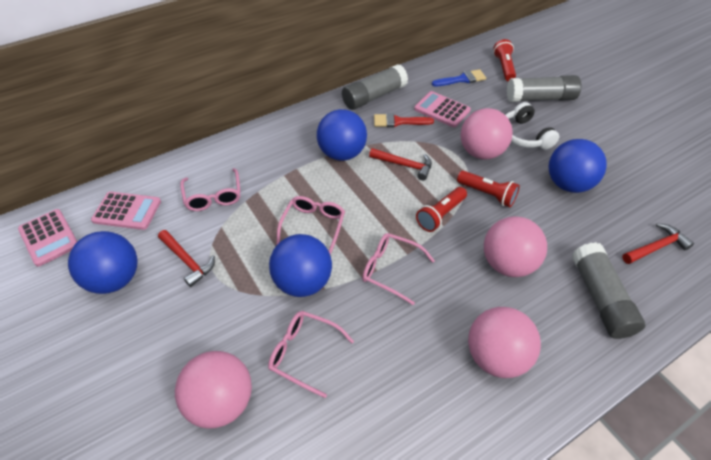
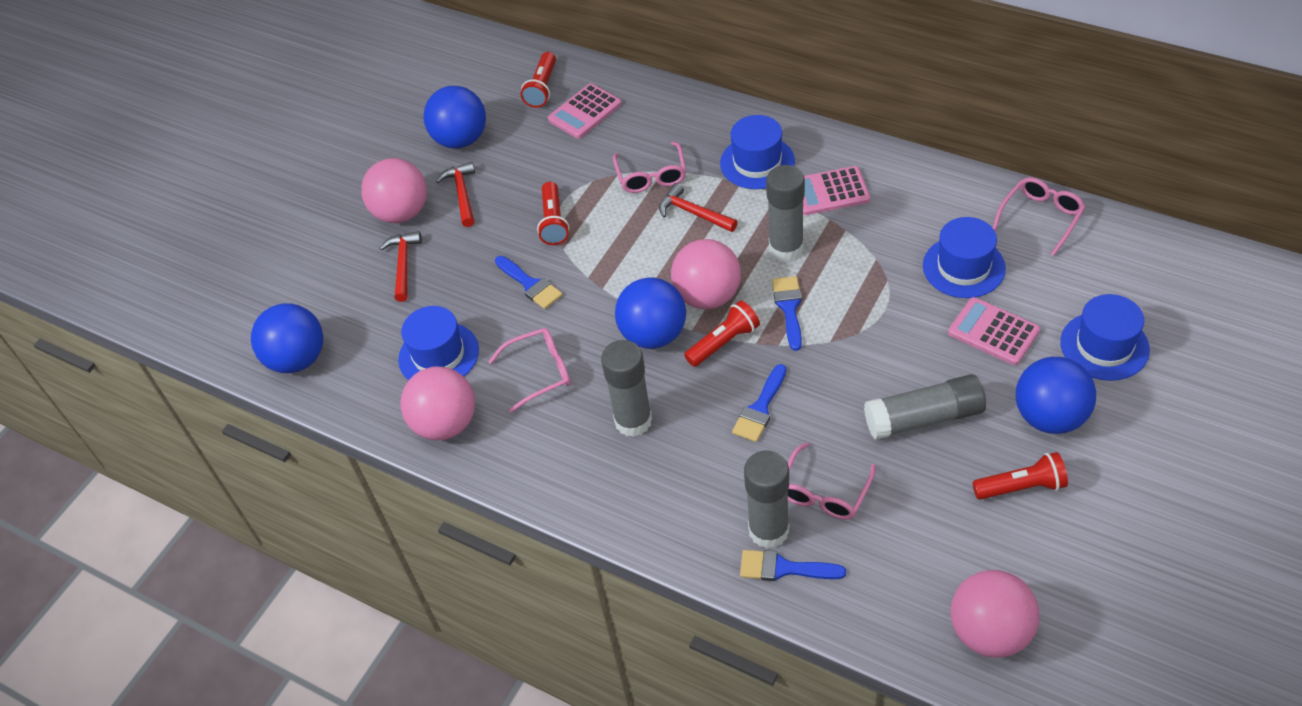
blue brush: 1 -> 4
blue hat: 0 -> 4
grey glue stick: 3 -> 4
red brush: 1 -> 0
red flashlight: 3 -> 4
white headphones: 1 -> 0

